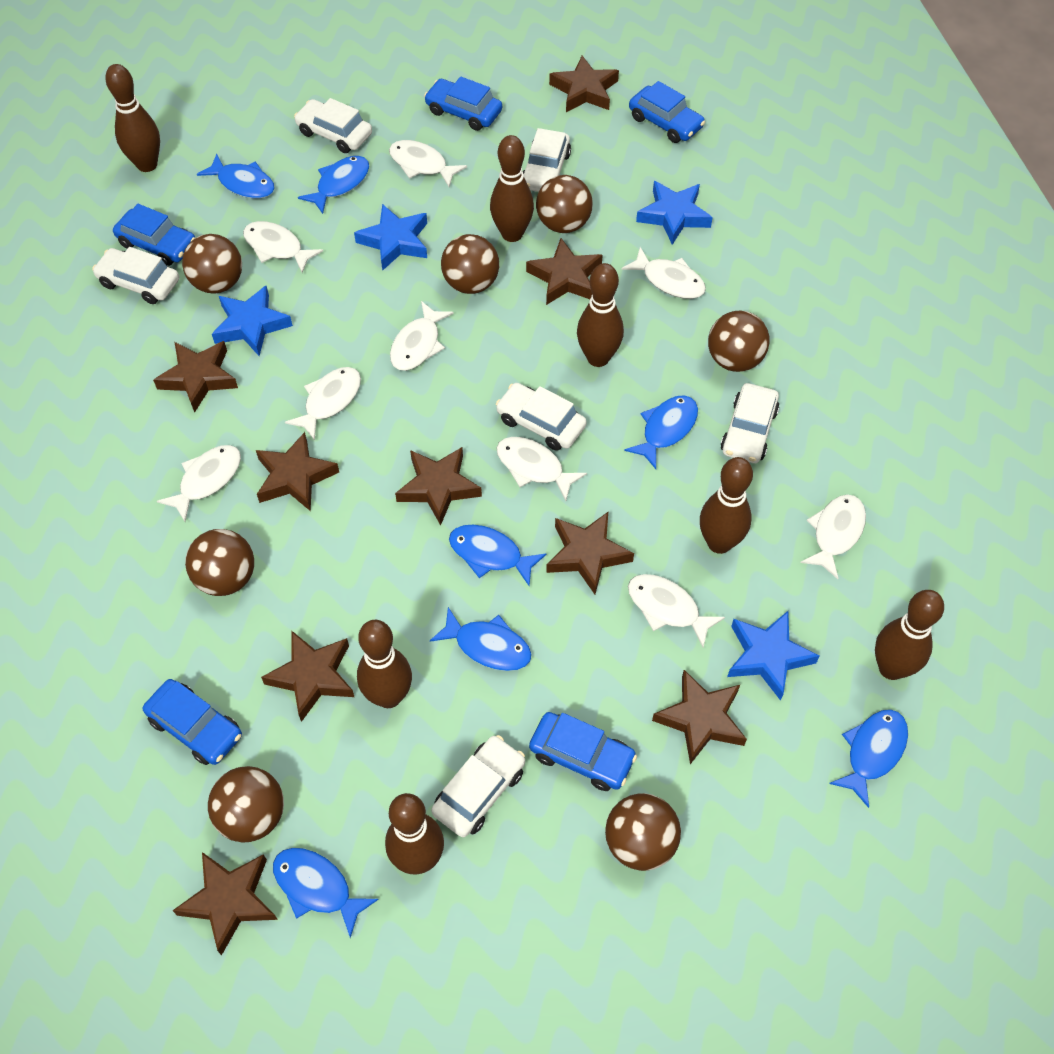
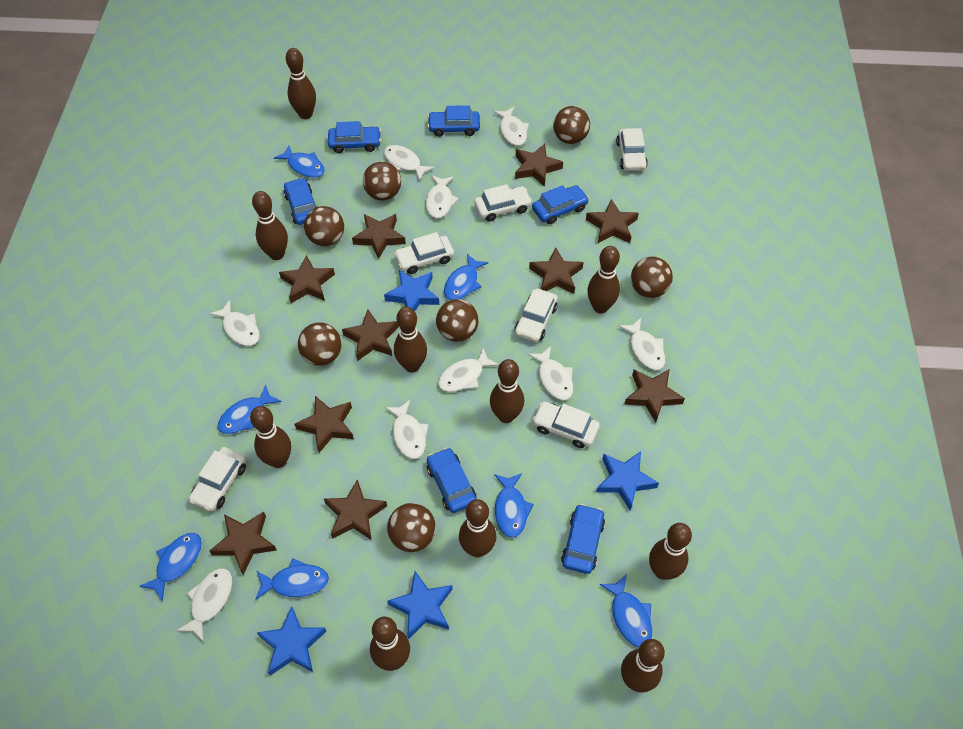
blue car: 5 -> 6
brown bowling pin: 7 -> 10
brown star: 9 -> 10

